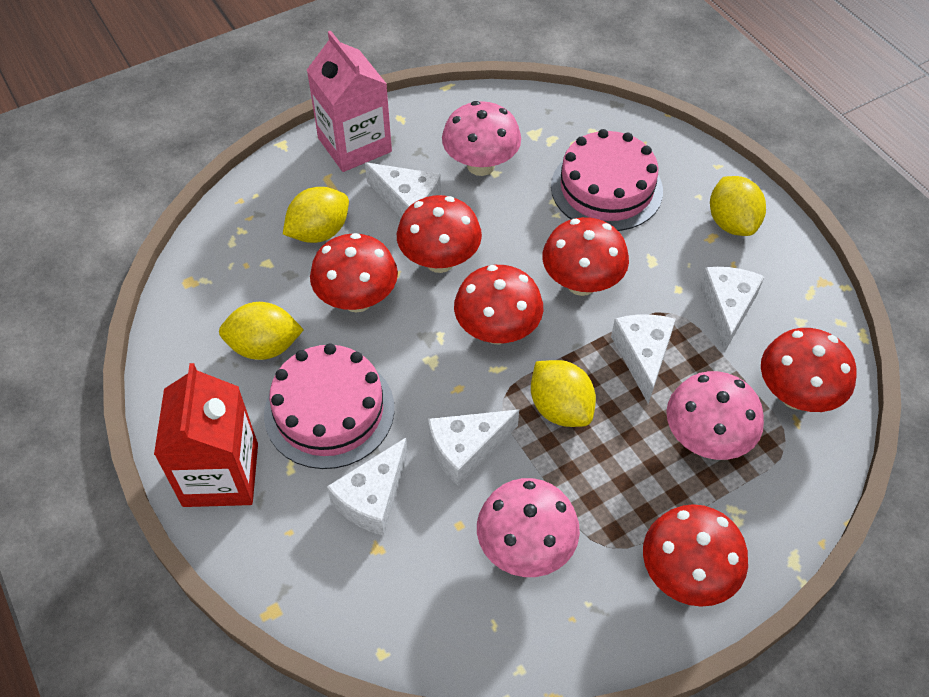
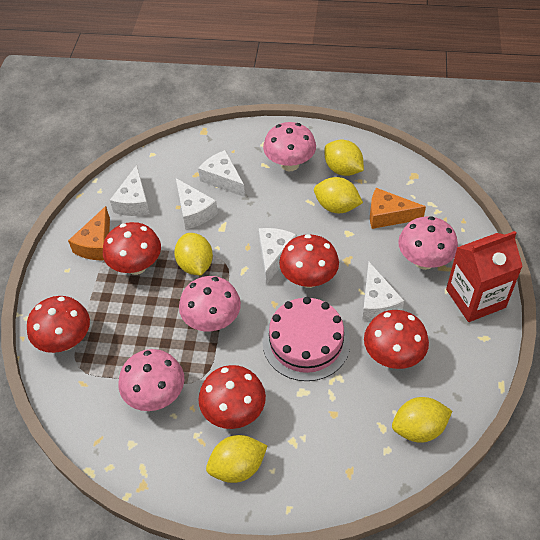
orange cheese: 0 -> 2
pink cake: 2 -> 1
pink carton: 1 -> 0
pink mushroom: 3 -> 4
red mushroom: 6 -> 5
yellow lemon: 4 -> 5

